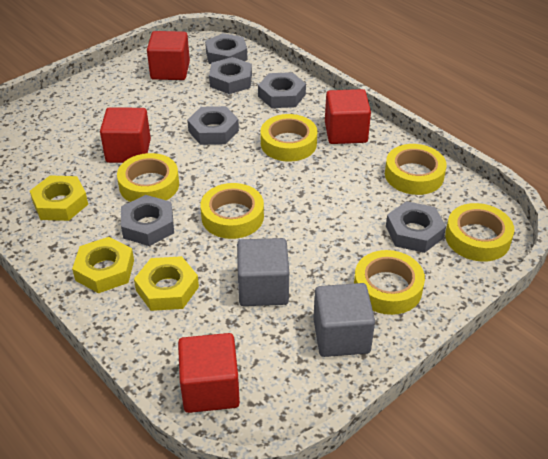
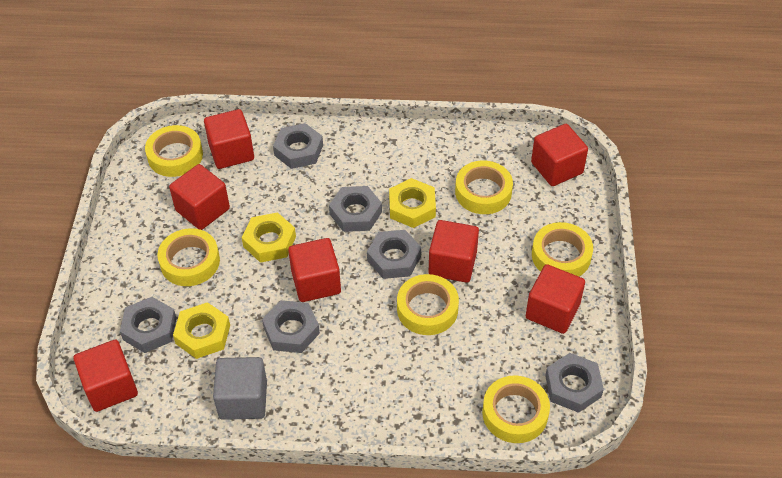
grey cube: 2 -> 1
red cube: 4 -> 7

